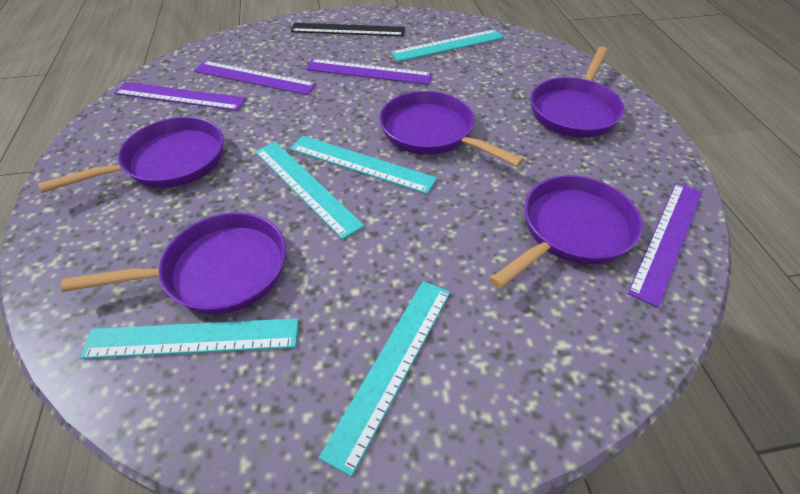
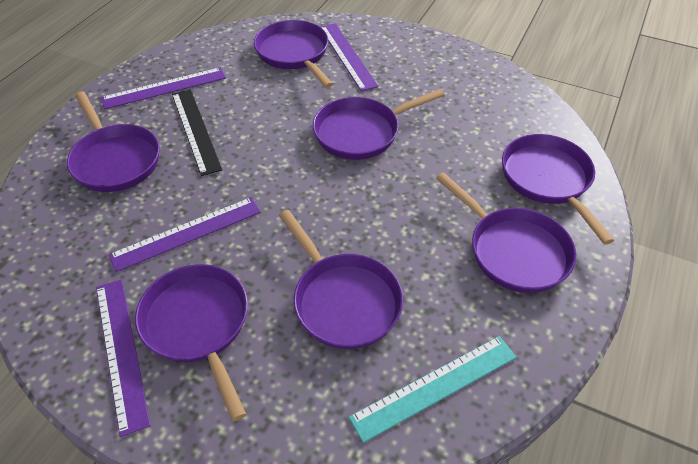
purple pan: 5 -> 7
turquoise ruler: 5 -> 1

